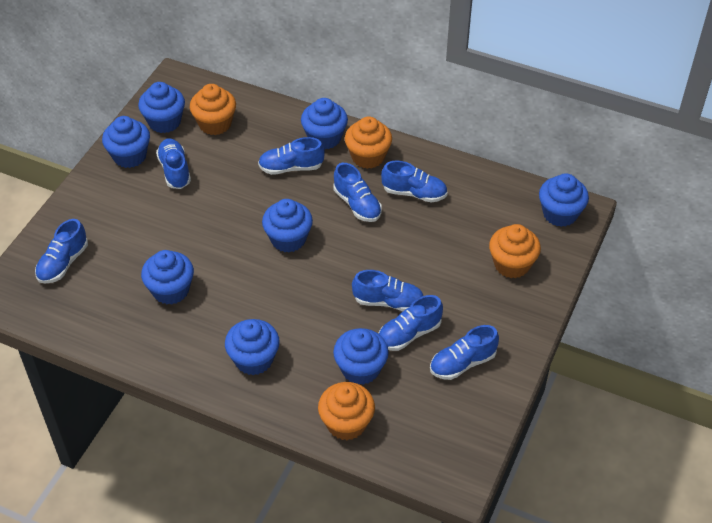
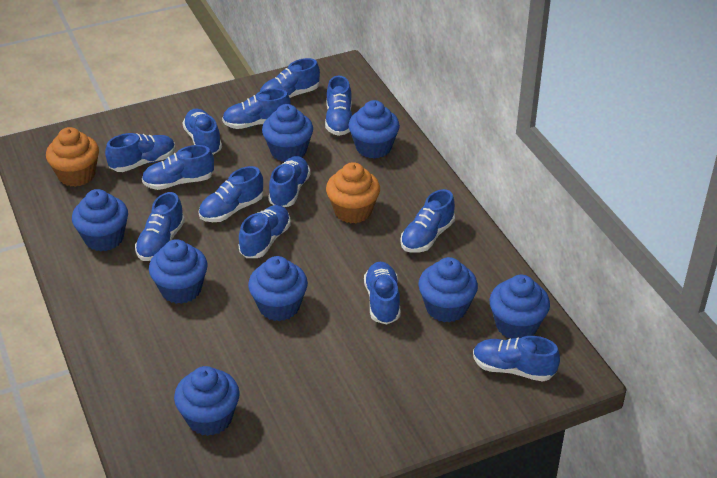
blue shoe: 8 -> 13
orange cupcake: 4 -> 2

